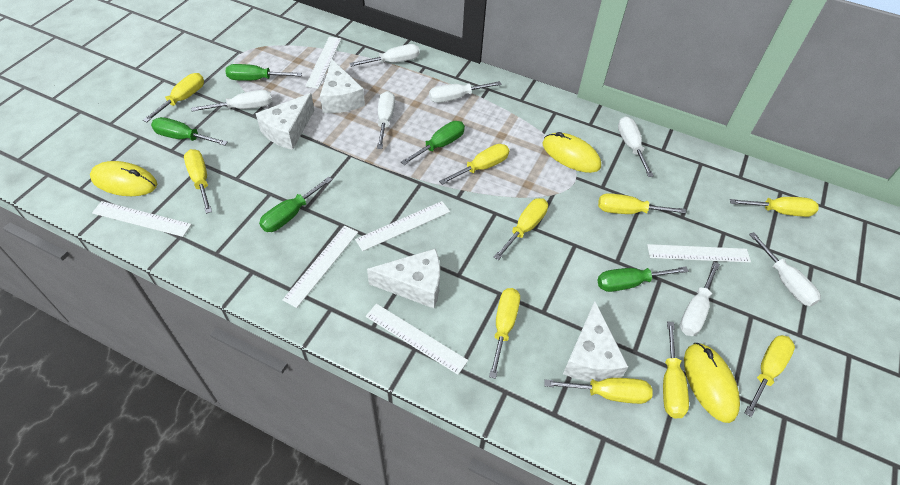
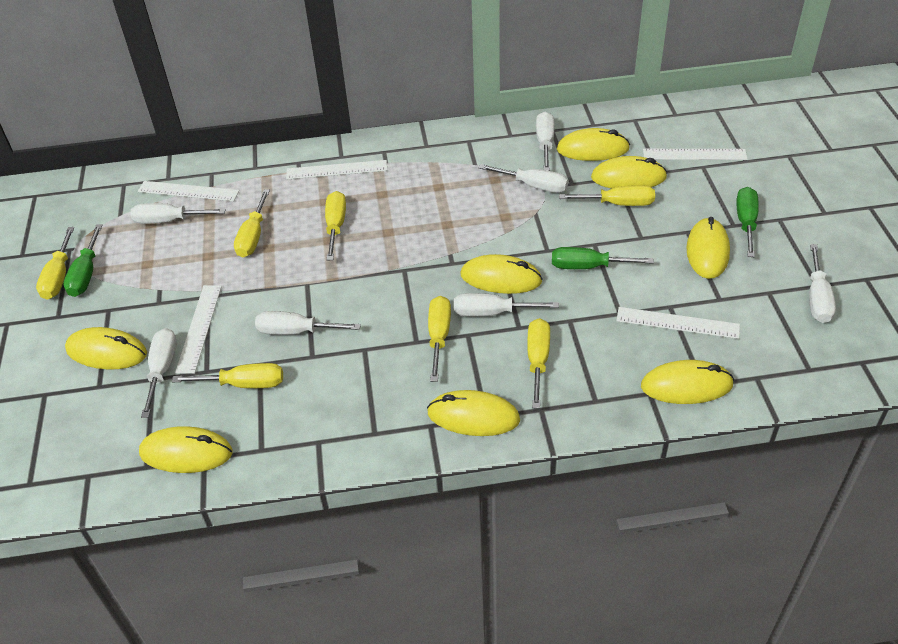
green screwdriver: 5 -> 3
white cheese: 4 -> 0
white ruler: 6 -> 5
yellow mouse: 3 -> 8
yellow screwdriver: 10 -> 7

